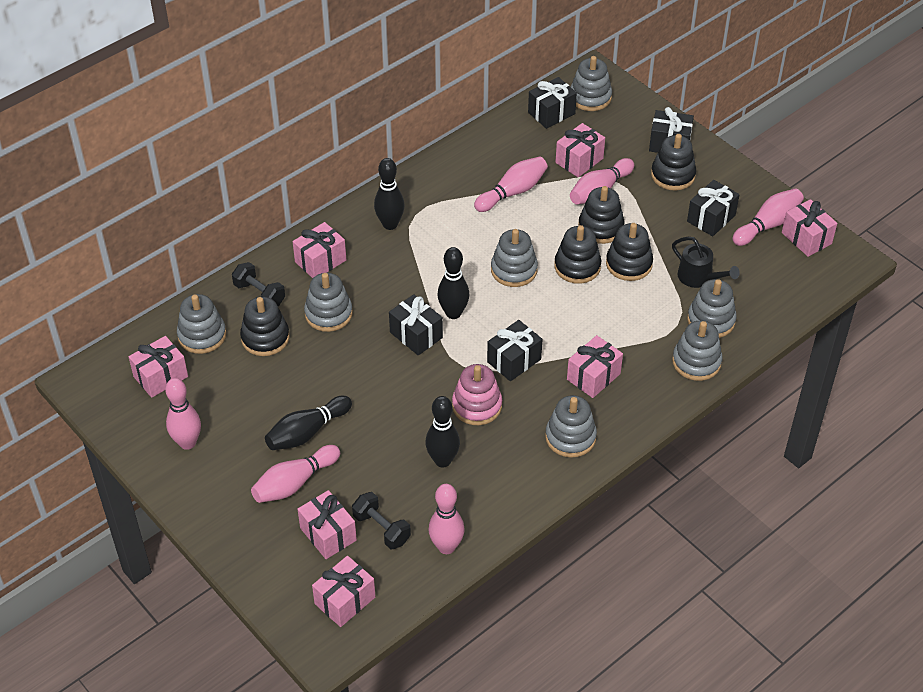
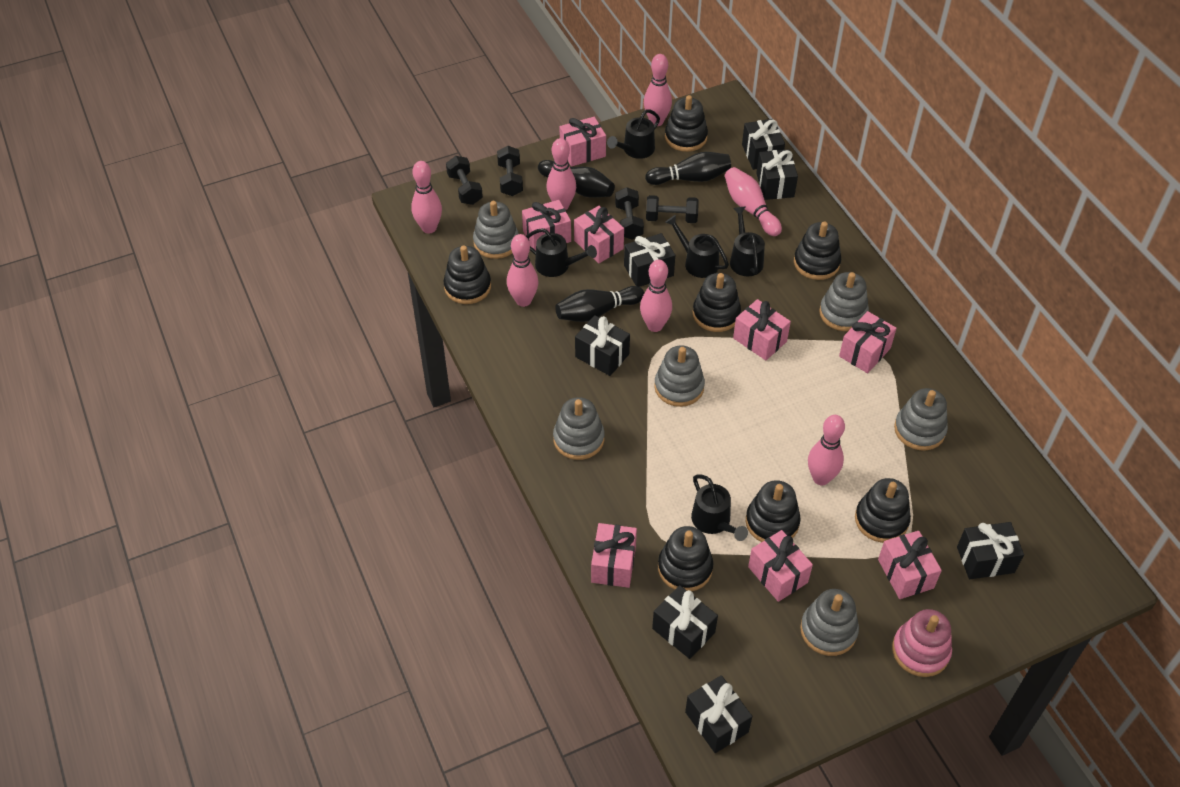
black bowling pin: 4 -> 3
black dumbbell: 2 -> 4
black gift: 5 -> 7
black stacking toy: 5 -> 7
black watering can: 1 -> 5
grey stacking toy: 7 -> 6
pink bowling pin: 6 -> 7
pink gift: 7 -> 8

